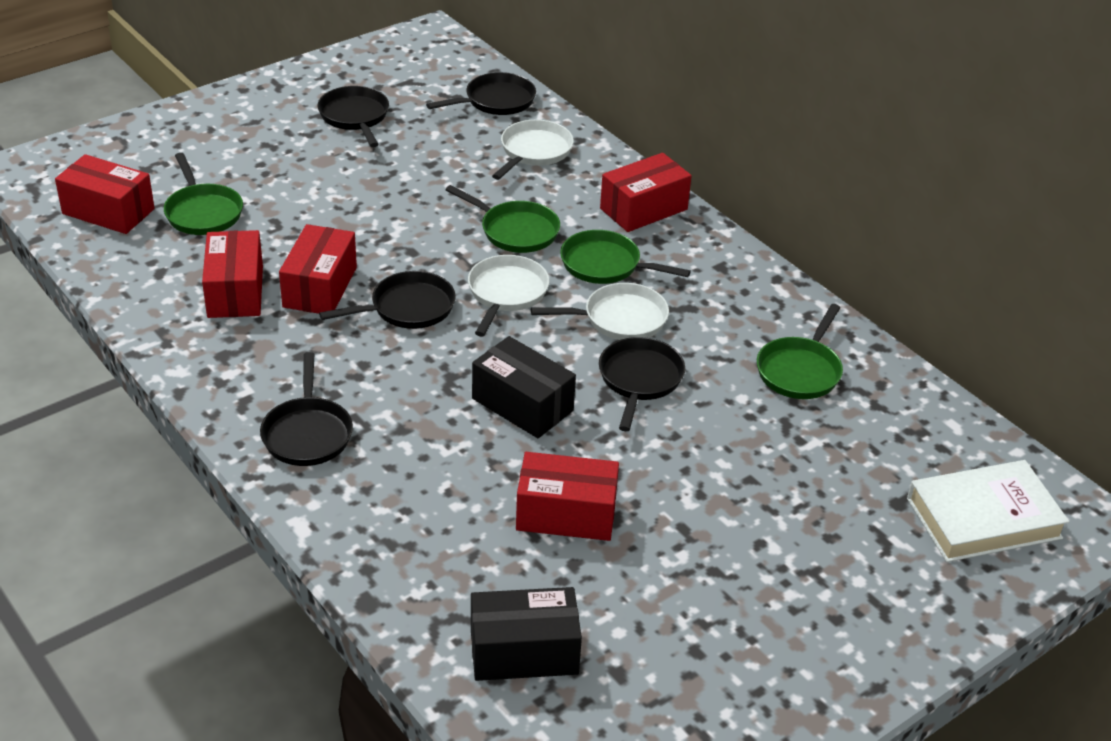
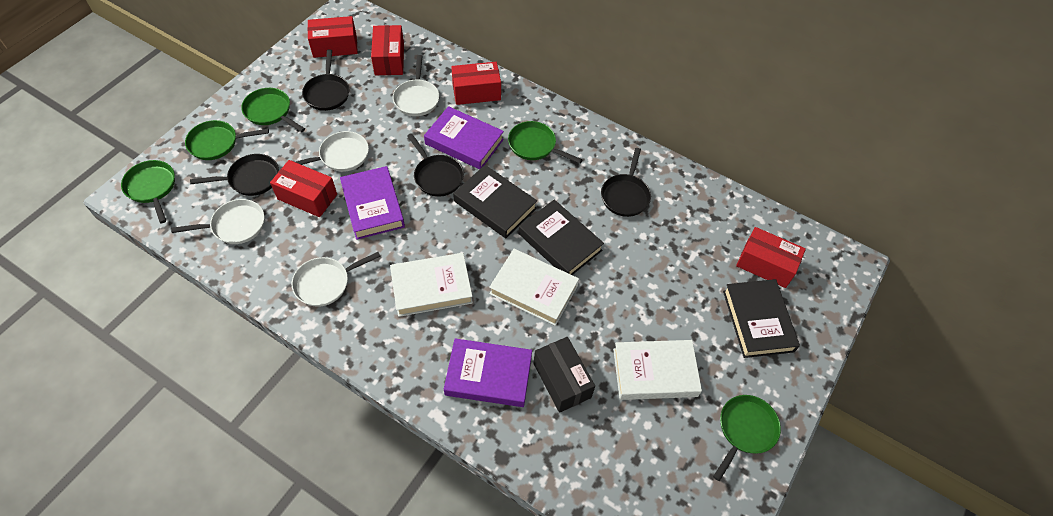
black book: 0 -> 3
black box: 2 -> 1
black pan: 5 -> 4
green pan: 4 -> 5
purple book: 0 -> 3
white book: 1 -> 3
white pan: 3 -> 4

